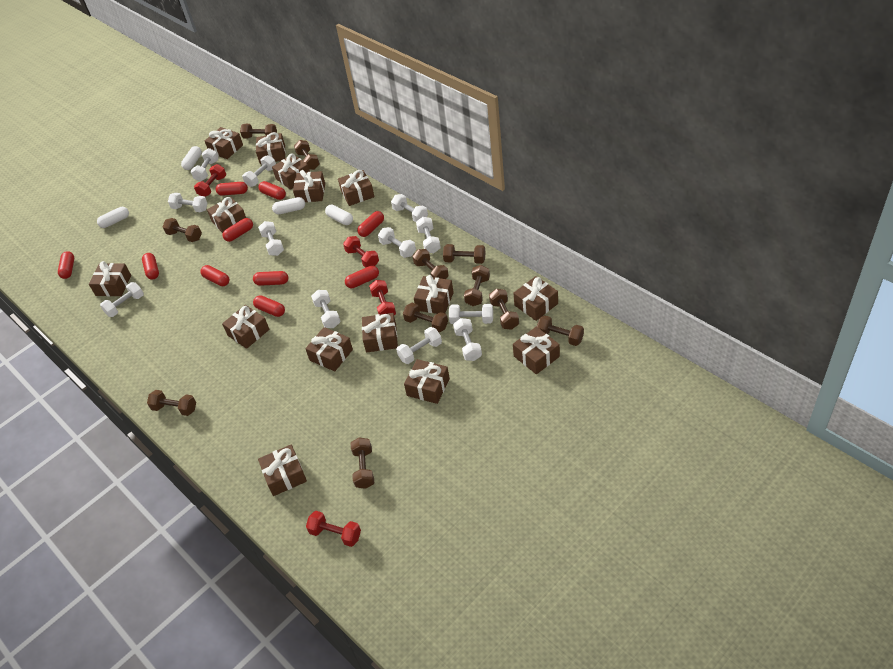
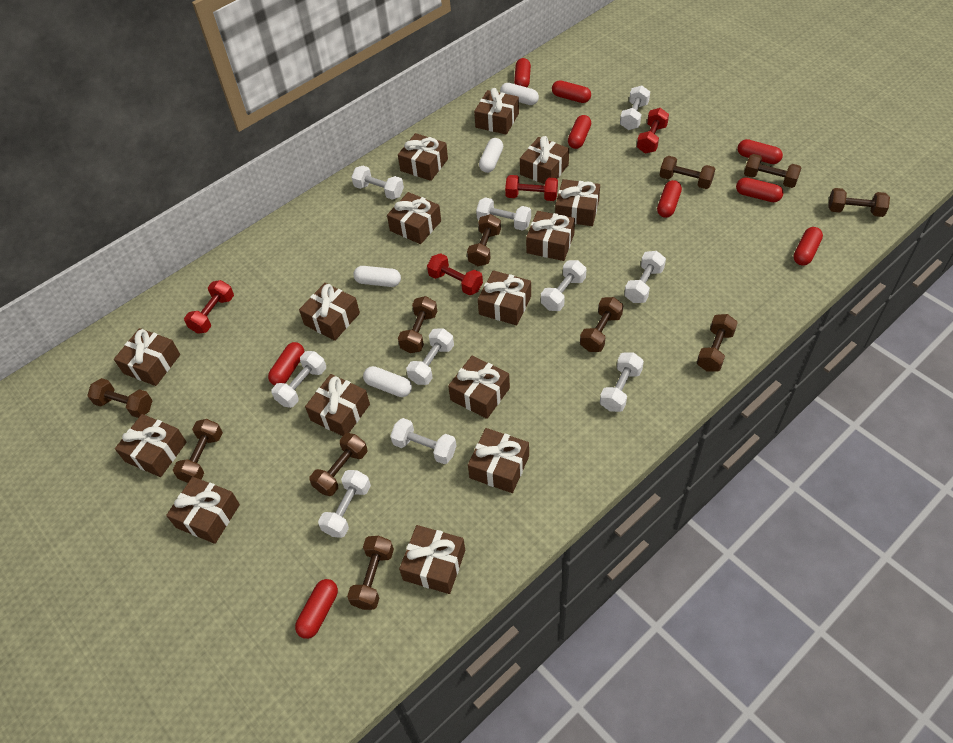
red capsule: 10 -> 9
white dumbbell: 12 -> 10

